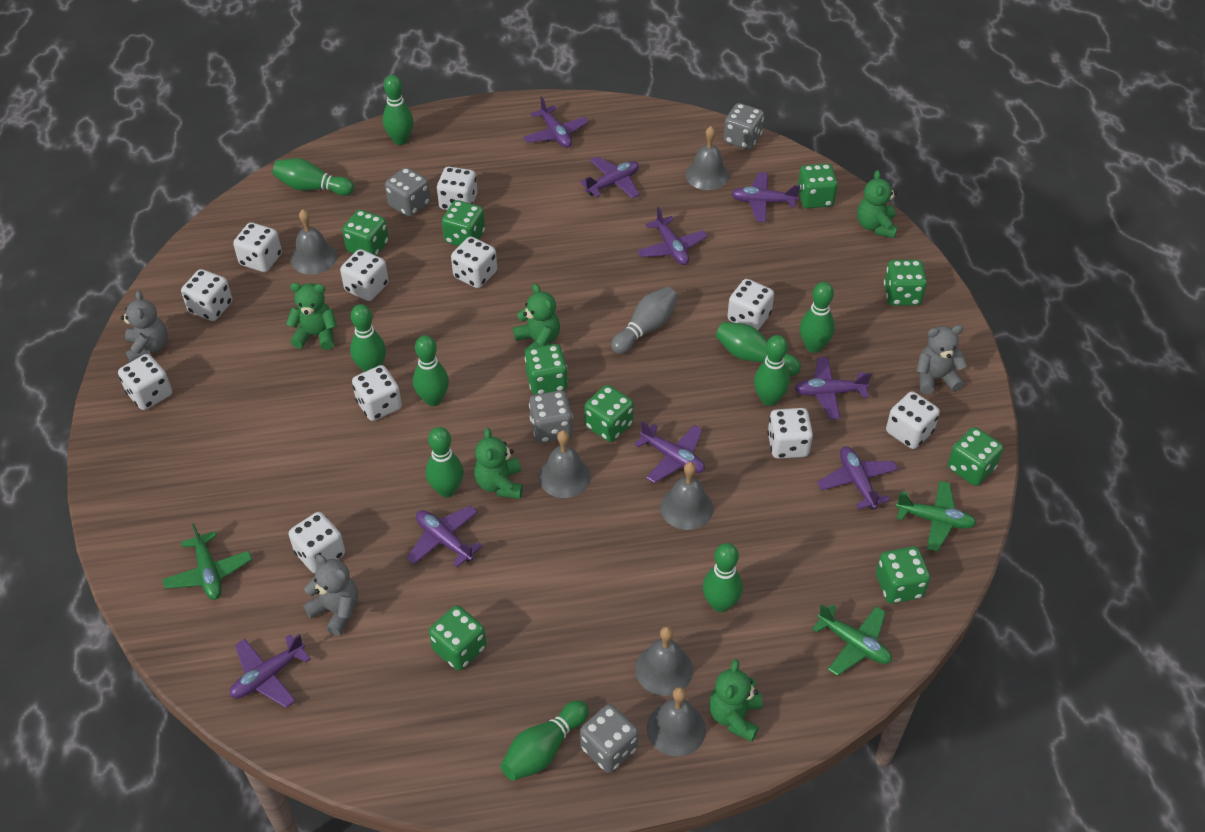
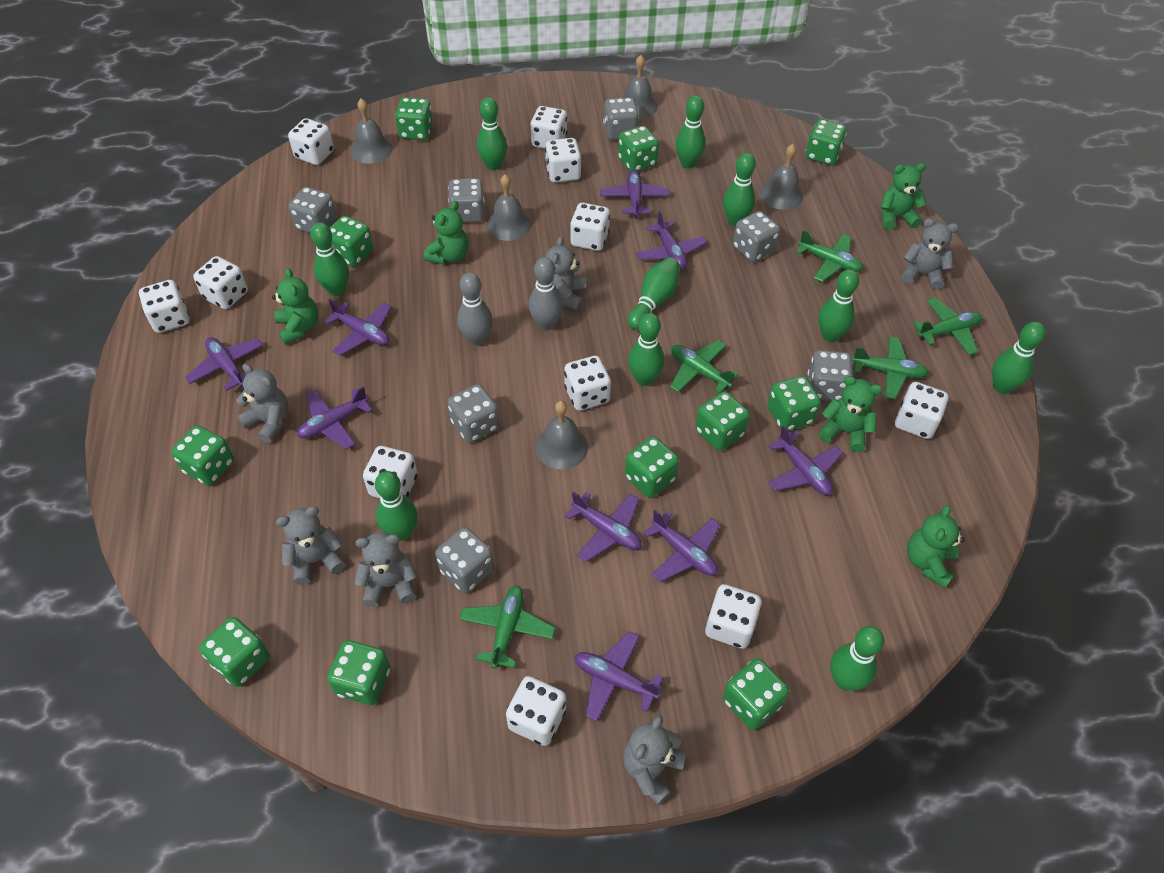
green dice: 9 -> 11
green plane: 3 -> 5
grey bell: 6 -> 5
grey bowling pin: 1 -> 2
grey dice: 4 -> 7
grey teddy bear: 3 -> 6

